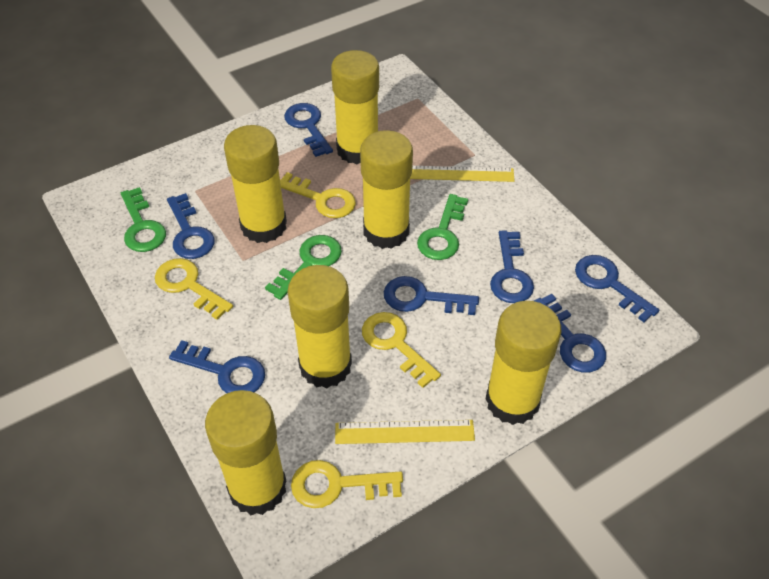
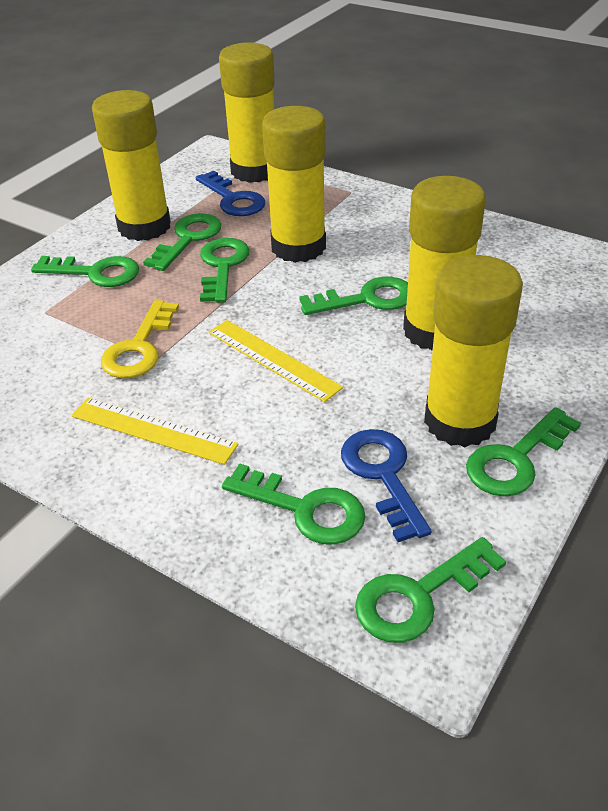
blue key: 7 -> 2
green key: 3 -> 7
yellow glue stick: 6 -> 5
yellow key: 4 -> 1

